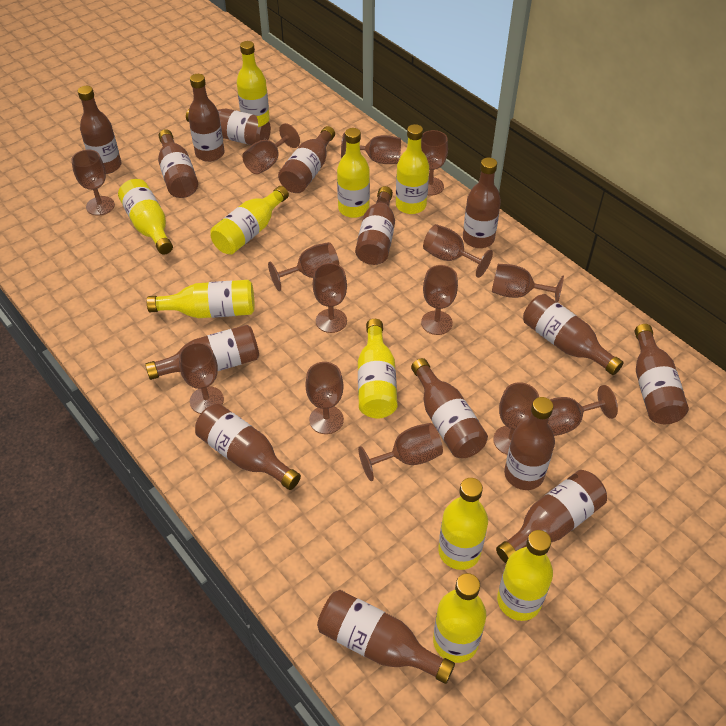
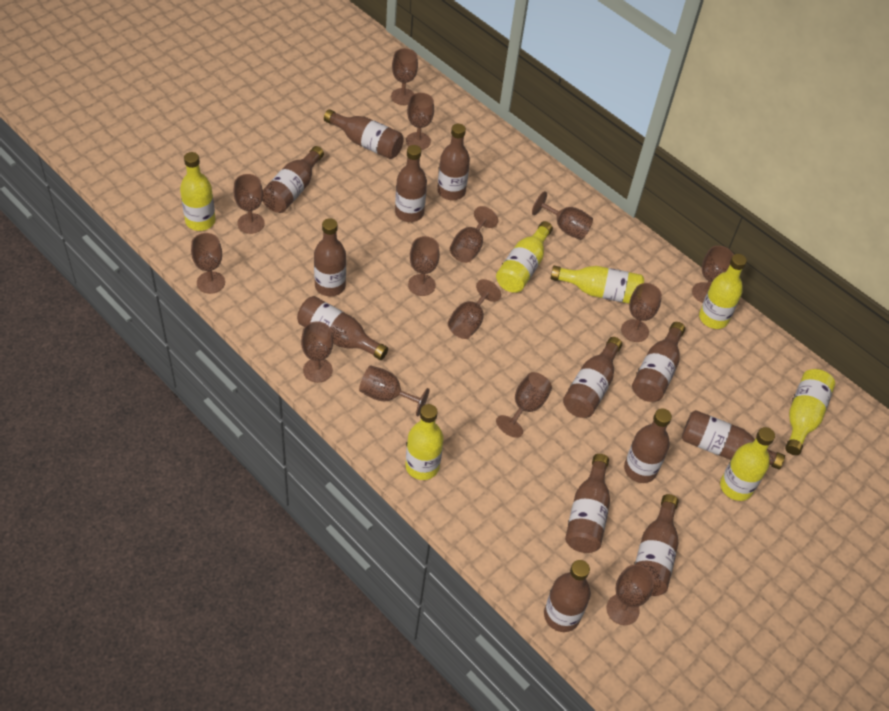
brown bottle: 15 -> 13
yellow bottle: 10 -> 7

